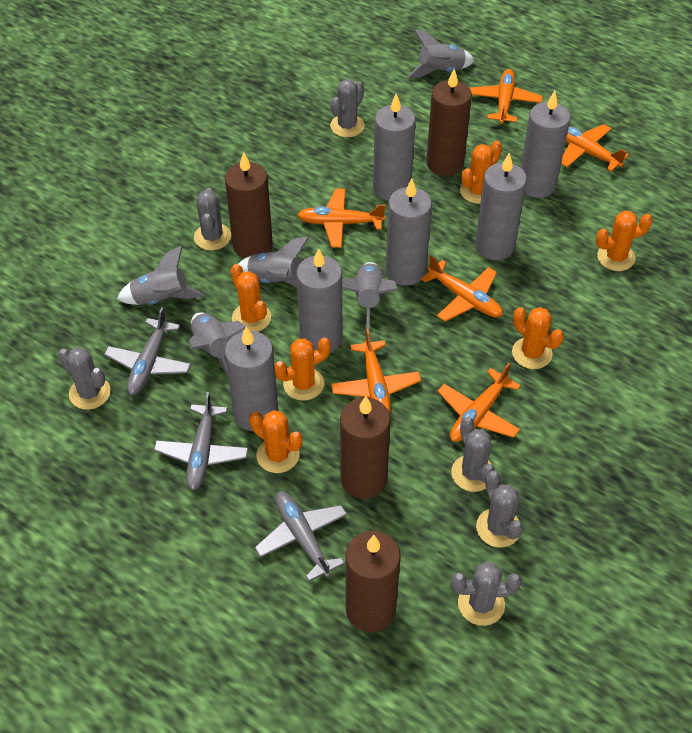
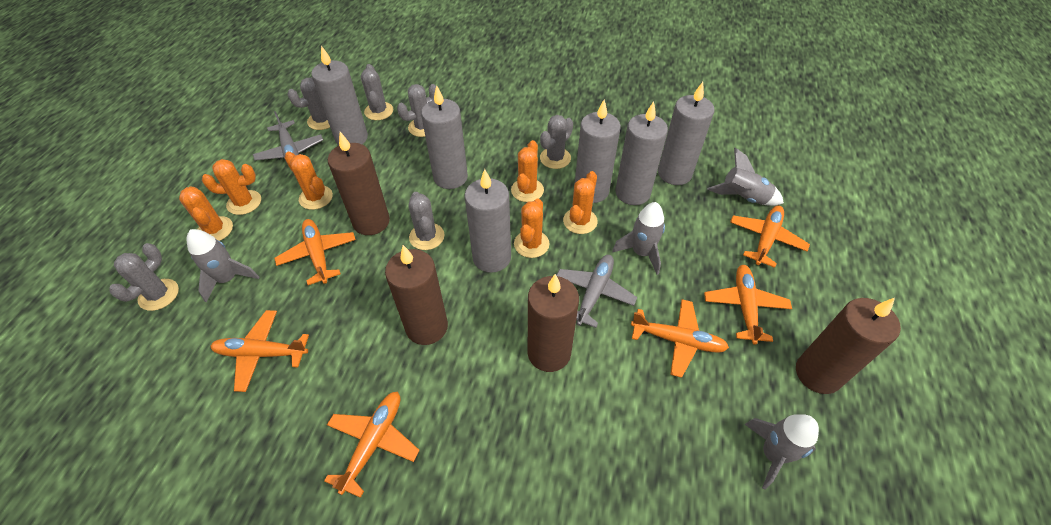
grey plane: 3 -> 2
grey rocket: 5 -> 4

